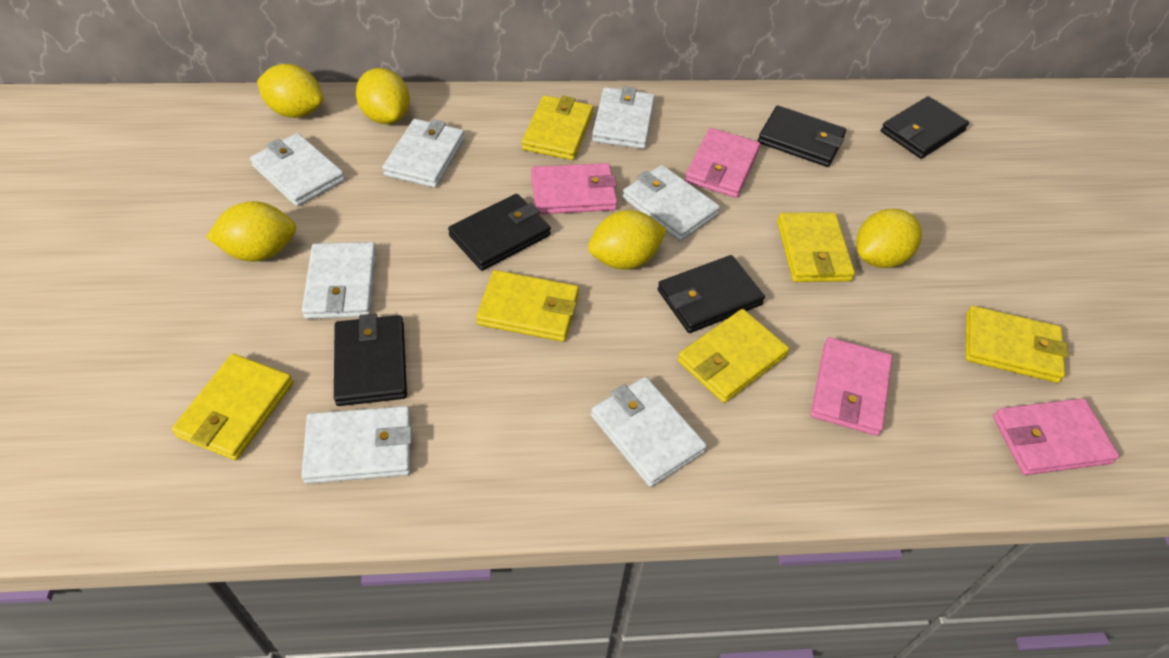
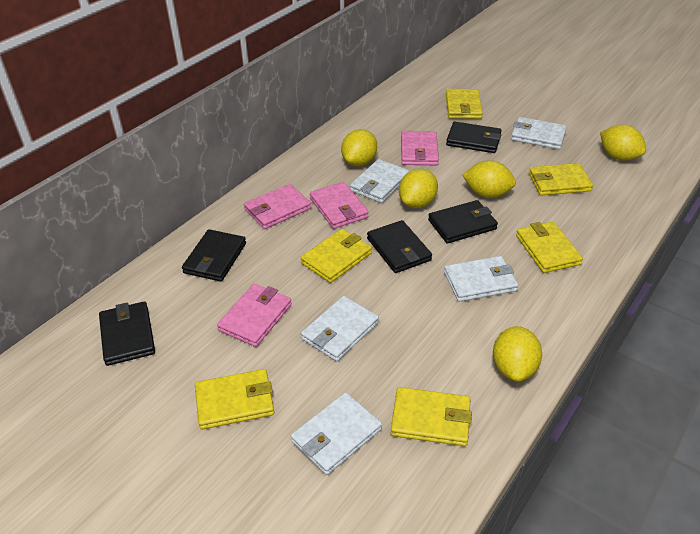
white wallet: 7 -> 5

